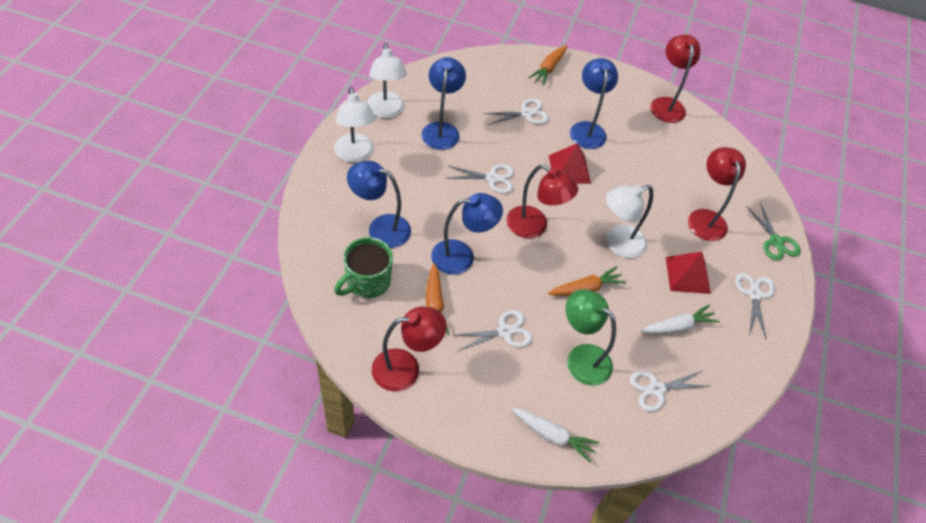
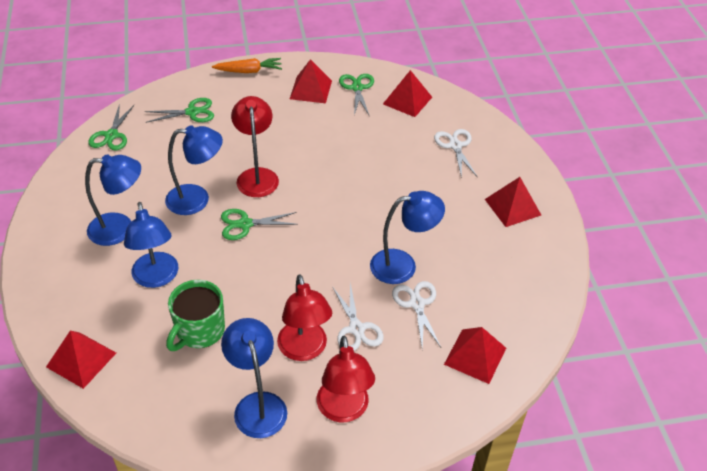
blue lamp: 4 -> 5
green lamp: 1 -> 0
green scissors: 1 -> 4
orange carrot: 3 -> 1
red lamp: 4 -> 3
red pyramid: 2 -> 5
white carrot: 2 -> 0
white lamp: 3 -> 0
white scissors: 5 -> 3

